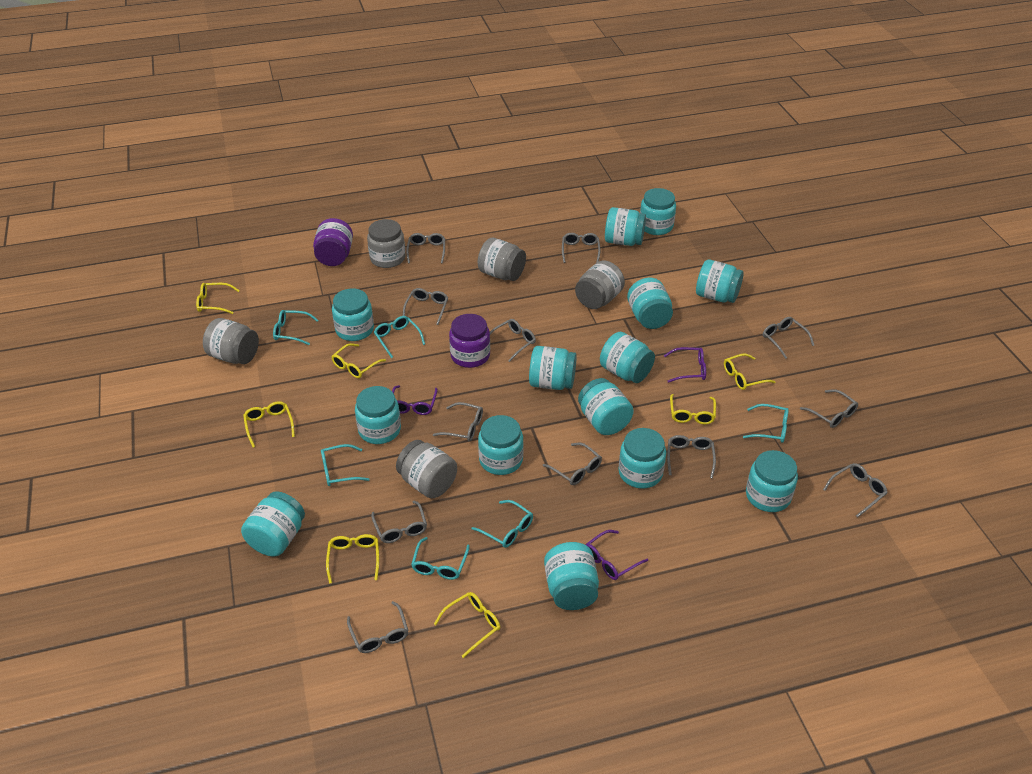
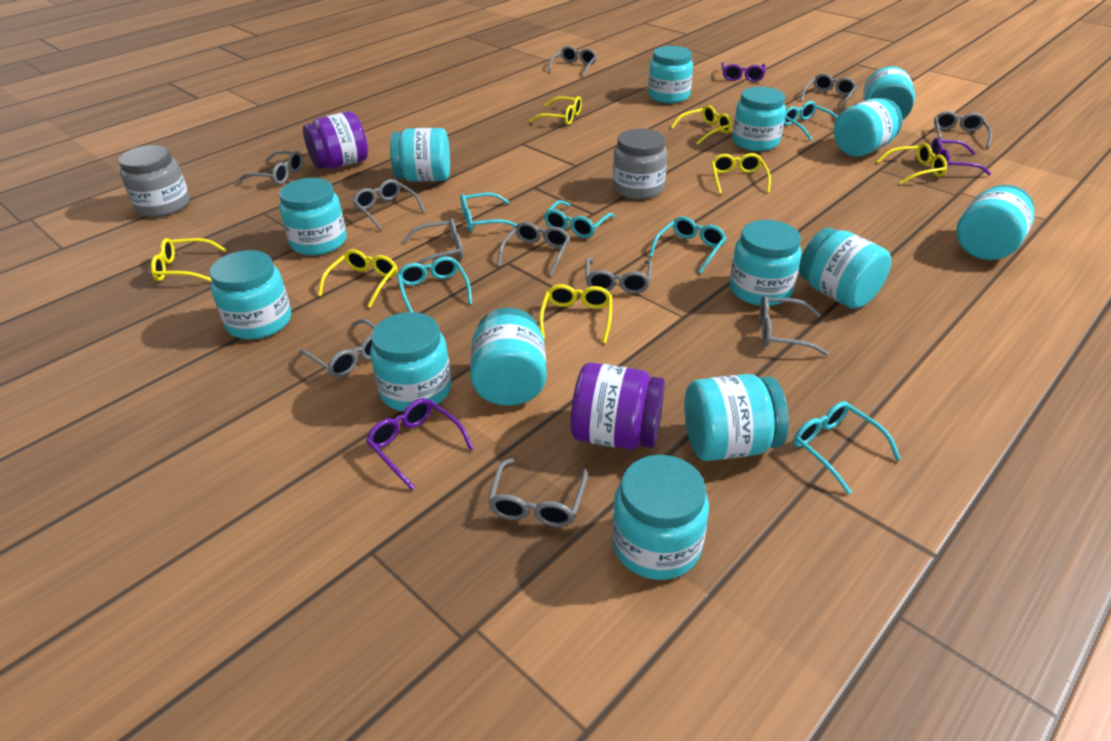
grey glasses: 12 -> 11
grey jar: 5 -> 2

